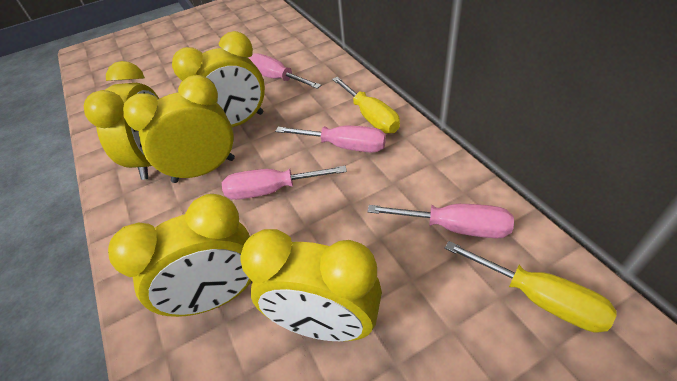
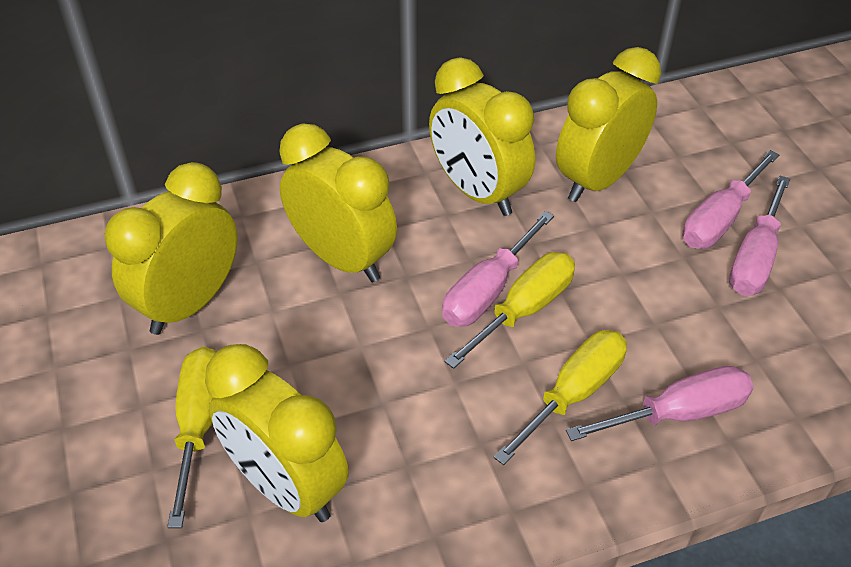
yellow screwdriver: 2 -> 3

